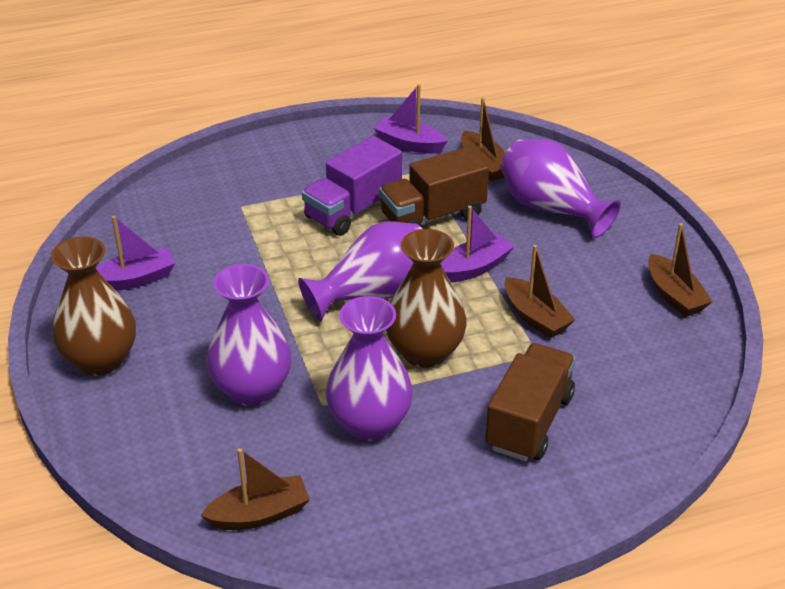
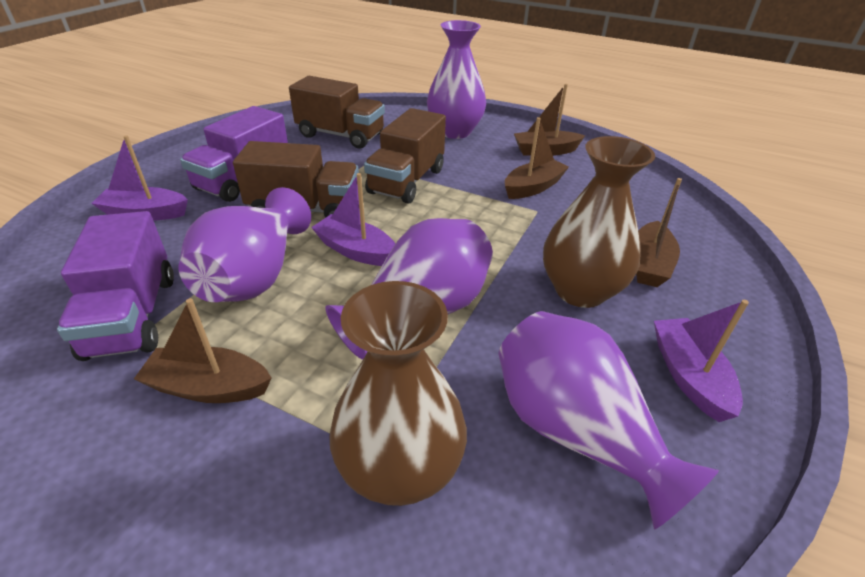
brown truck: 2 -> 3
purple truck: 1 -> 2

